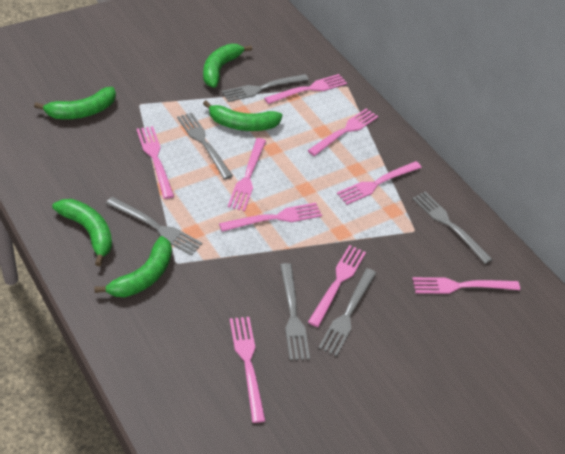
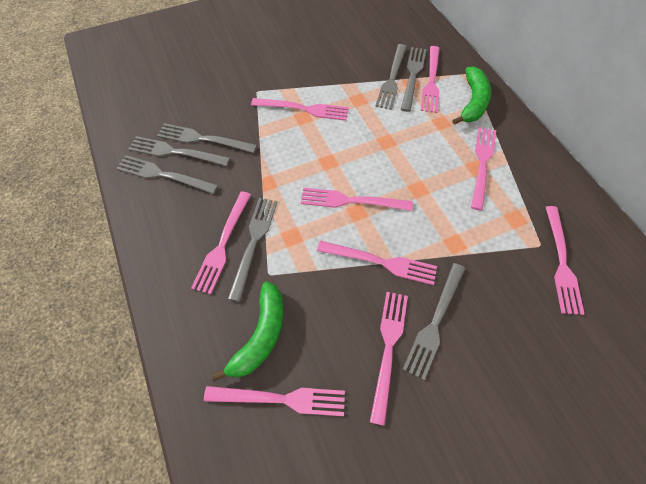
green banana: 5 -> 2
grey fork: 6 -> 7

